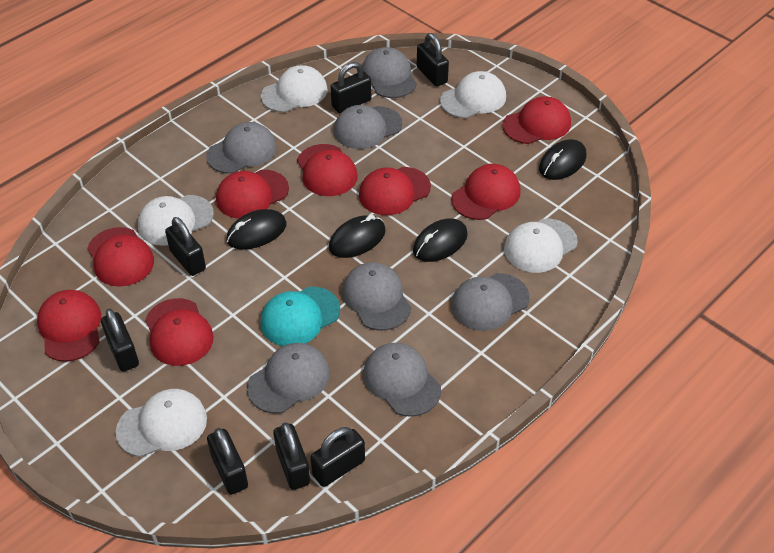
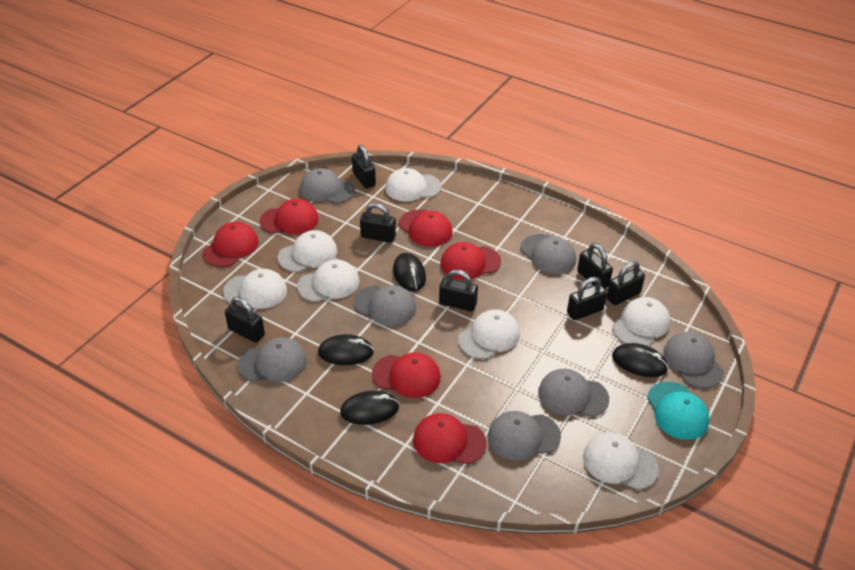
red cap: 8 -> 6
white cap: 5 -> 7

